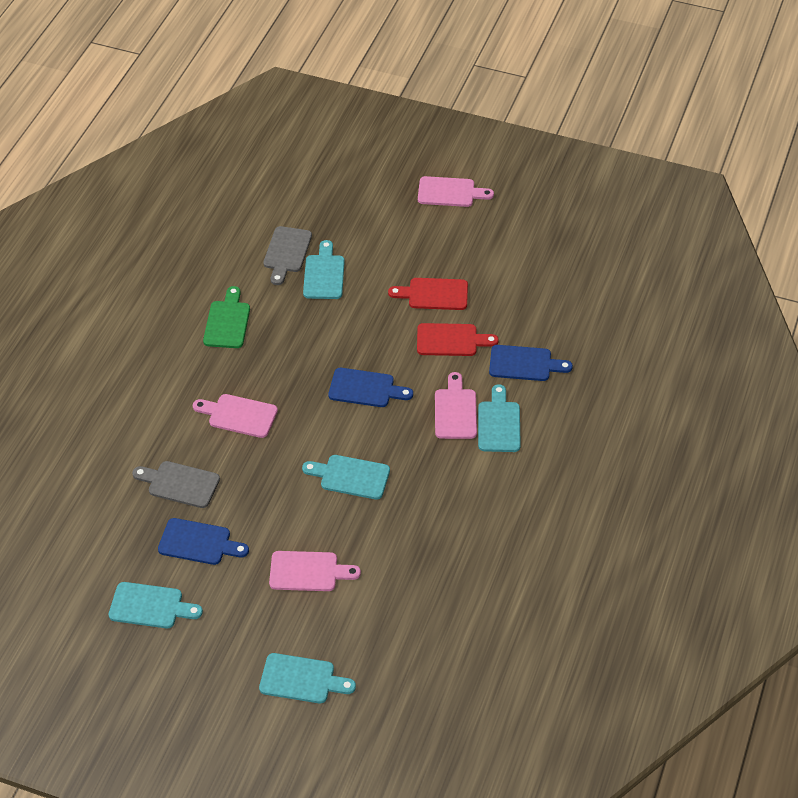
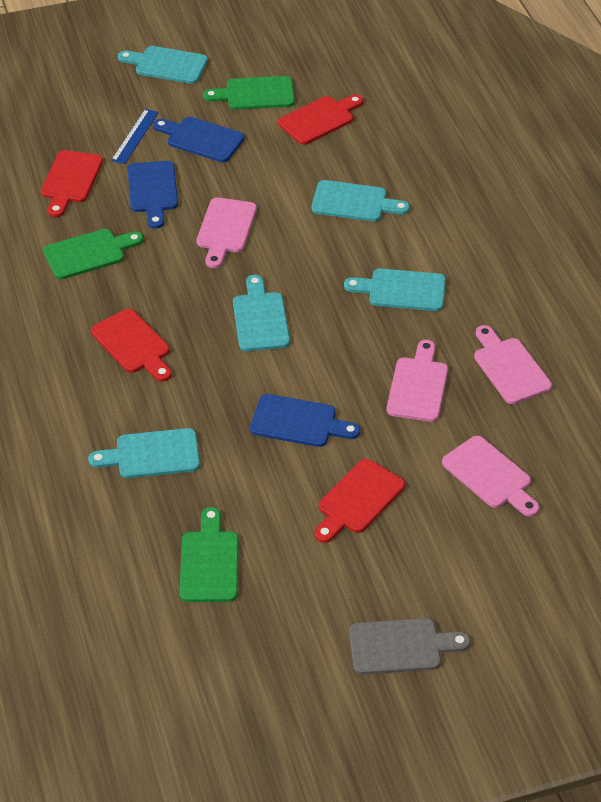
blue ruler: 0 -> 1
green cutting board: 1 -> 3
grey cutting board: 2 -> 1
red cutting board: 2 -> 4

